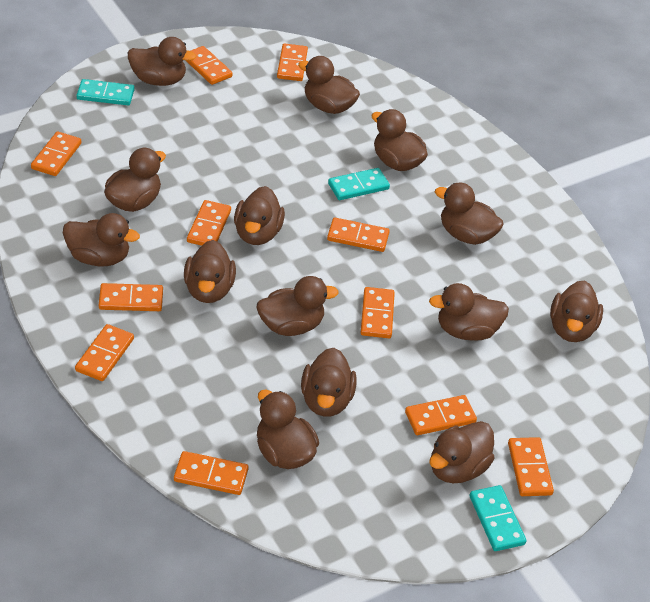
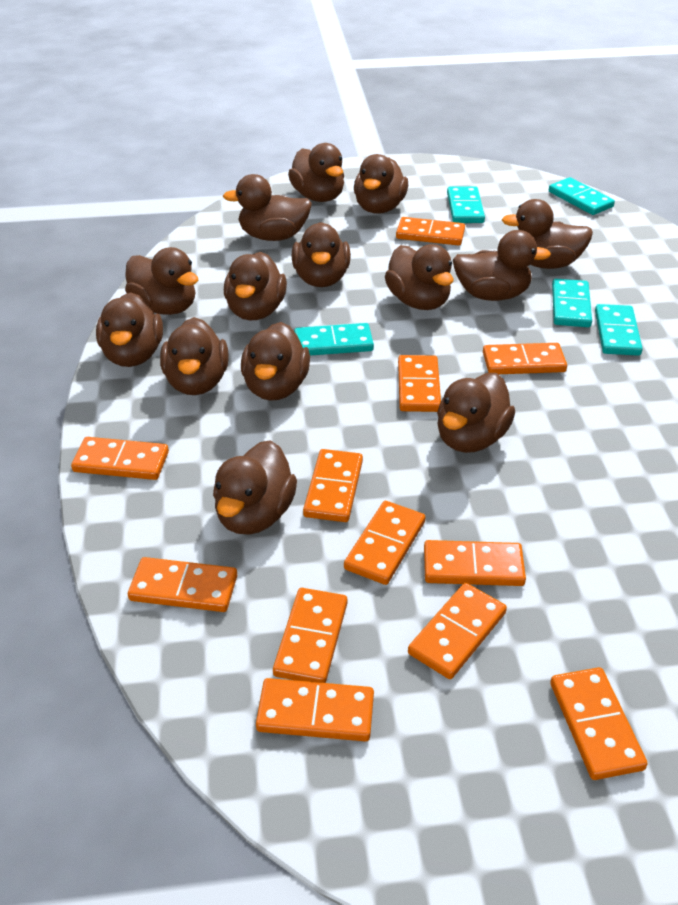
orange domino: 11 -> 12
turquoise domino: 3 -> 5

